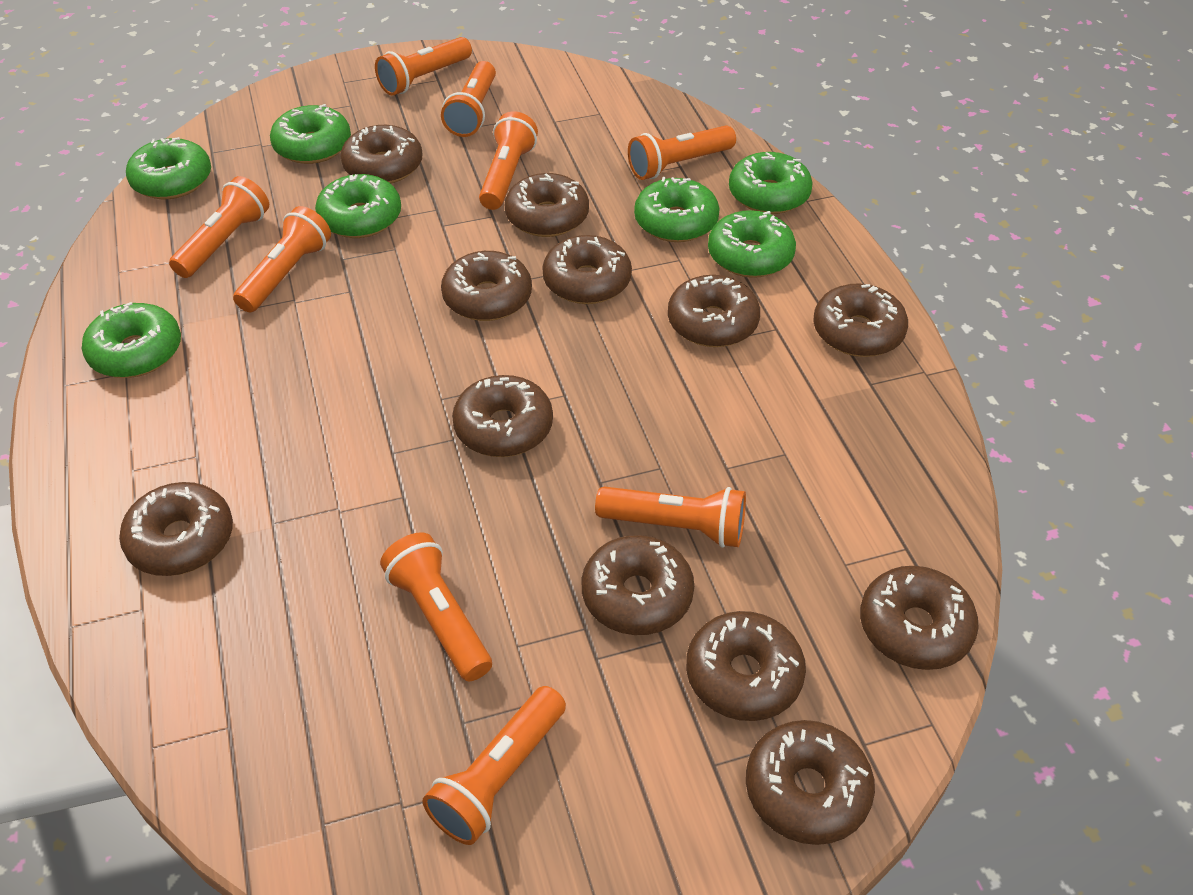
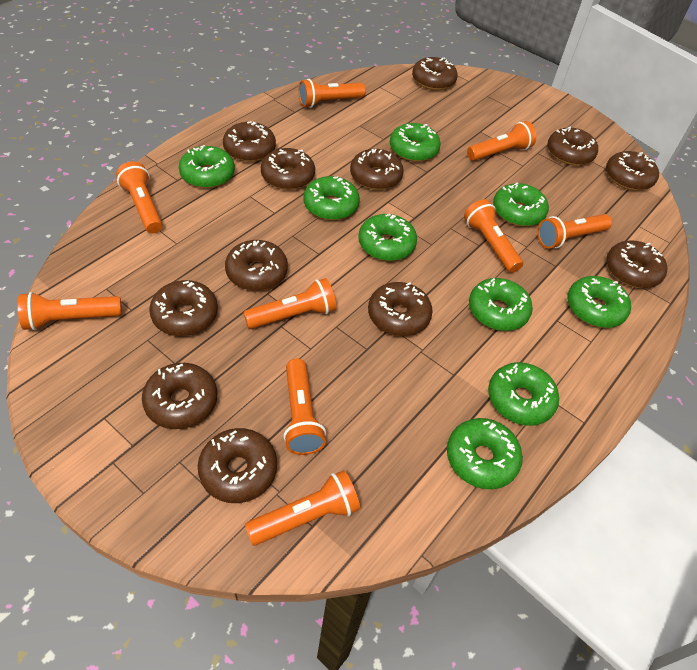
green donut: 7 -> 9

